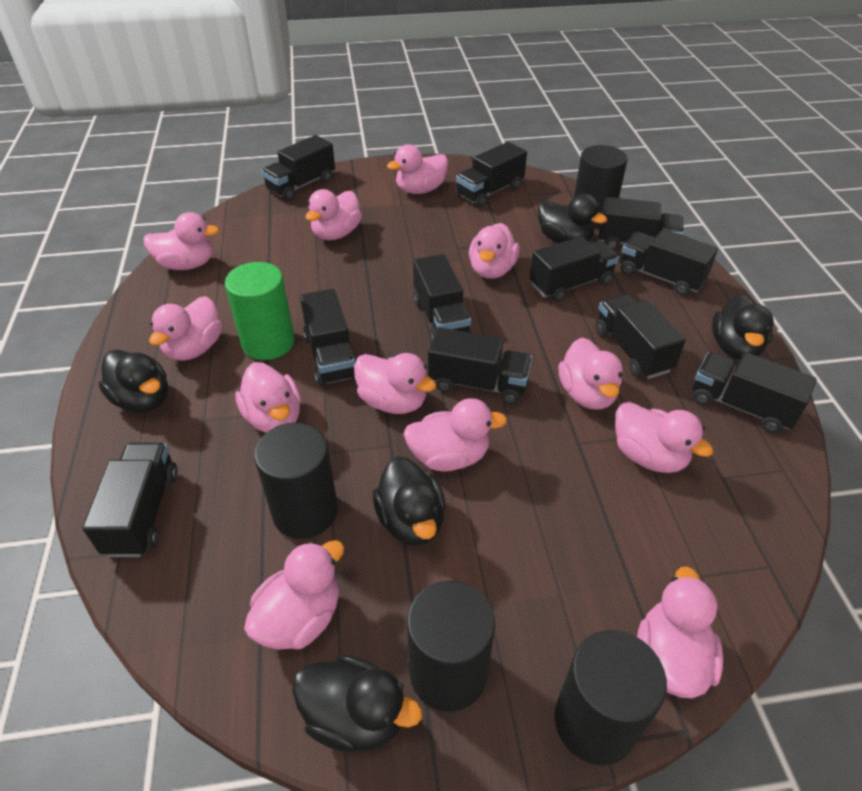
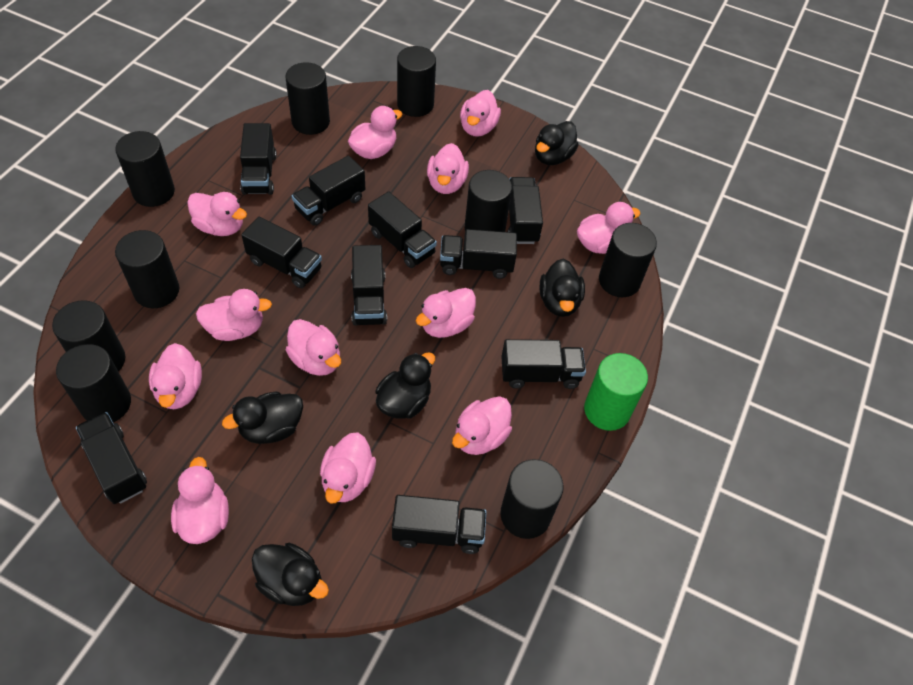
black cylinder: 4 -> 9
black truck: 11 -> 10

